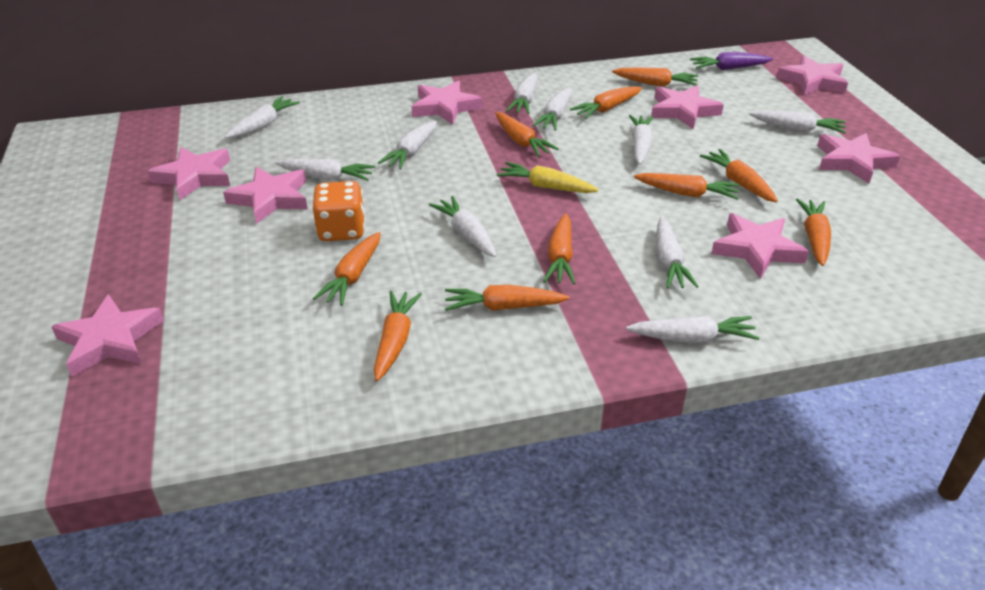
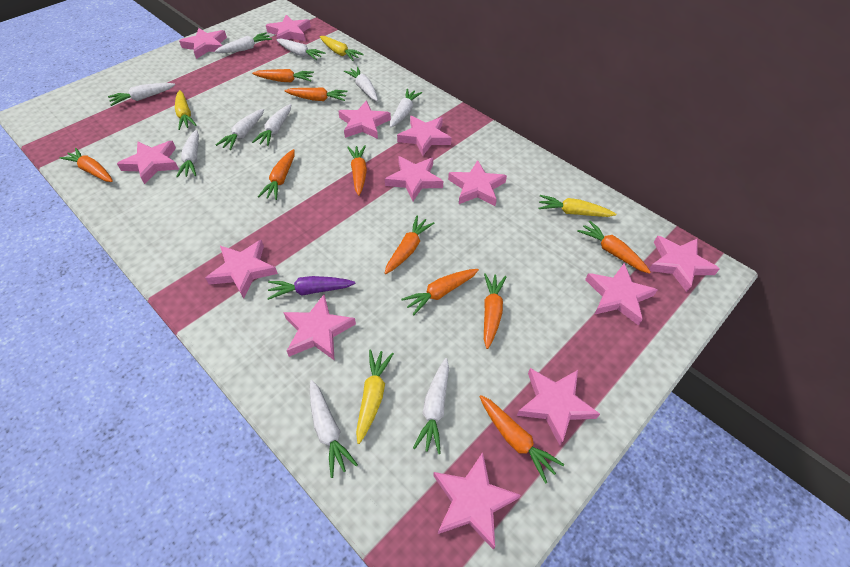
orange dice: 1 -> 0
pink star: 8 -> 13
yellow carrot: 1 -> 4

